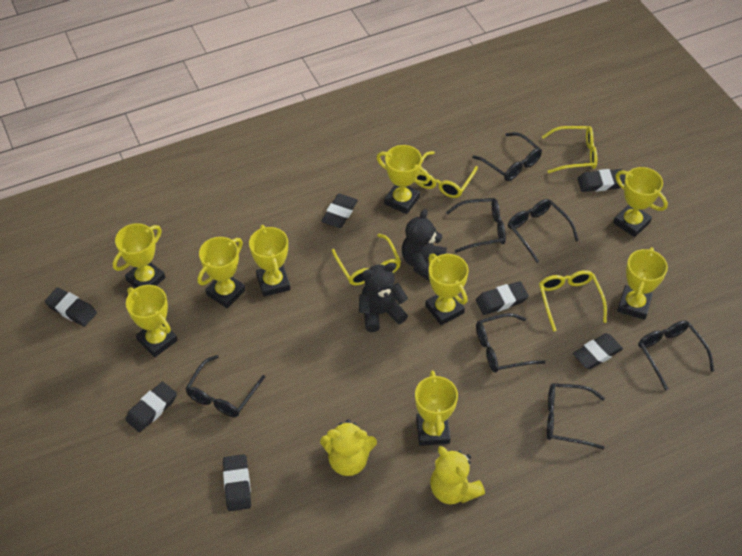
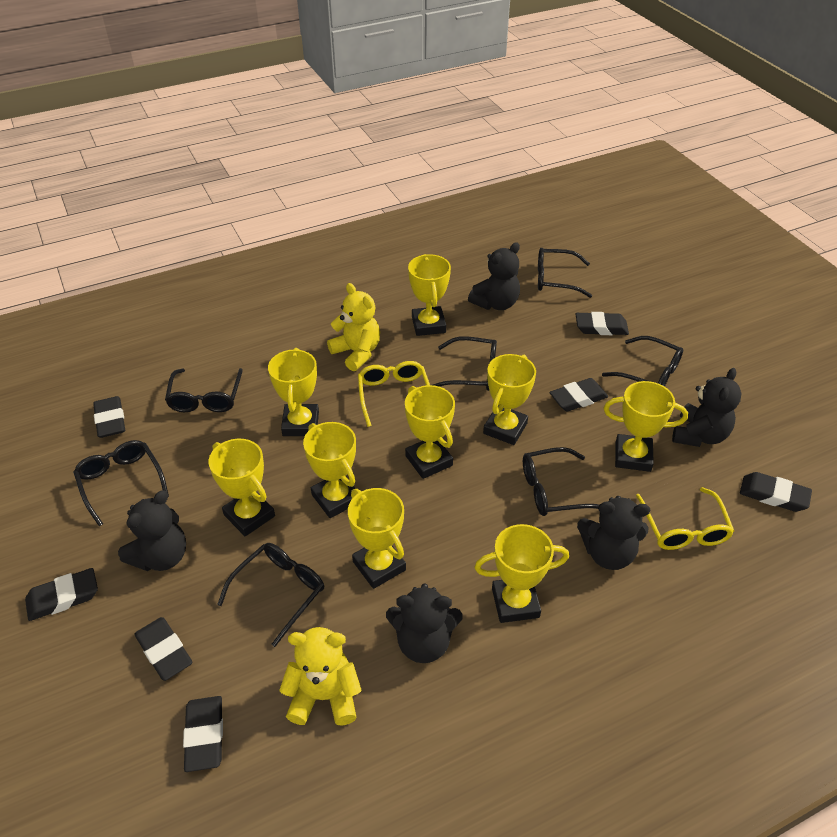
black teddy bear: 2 -> 5
yellow glasses: 4 -> 2

